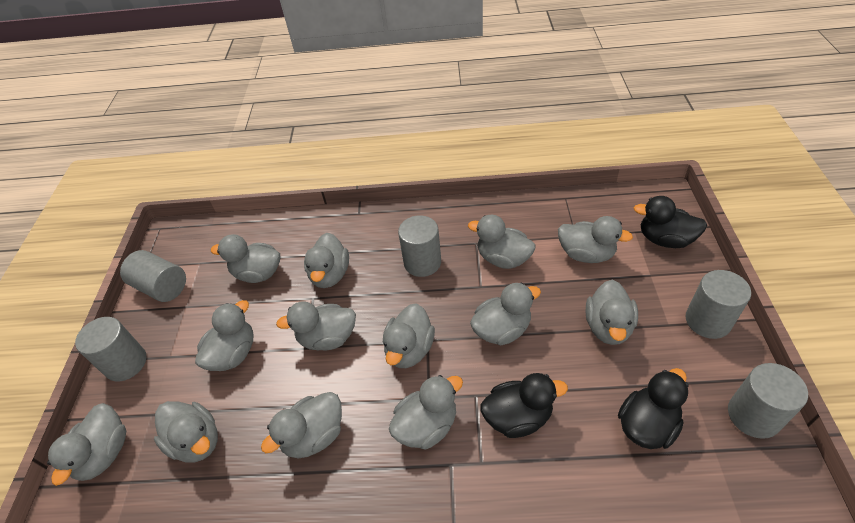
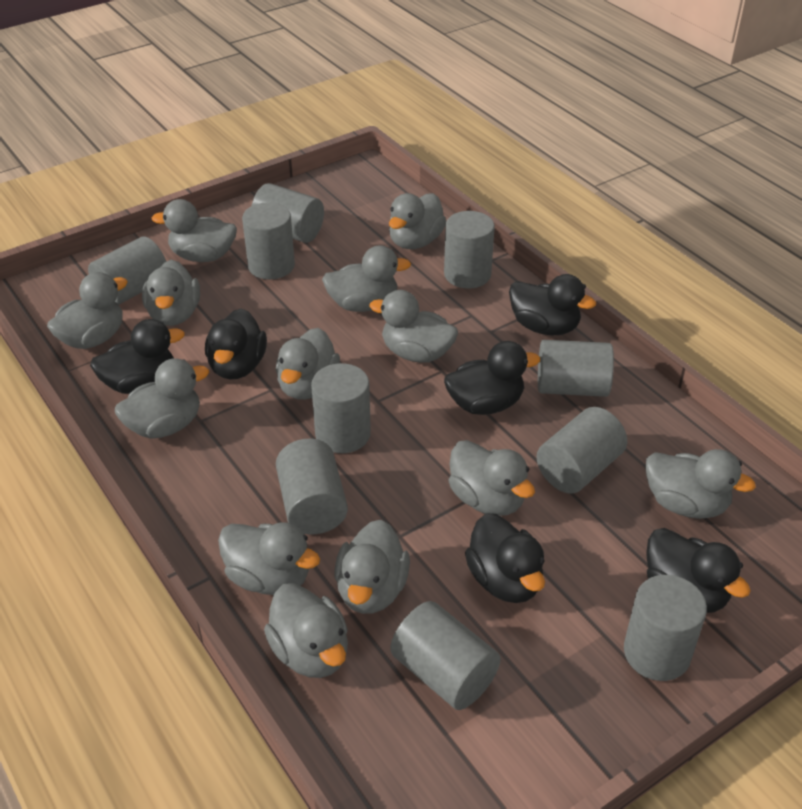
black duck: 3 -> 6
grey cylinder: 5 -> 10

